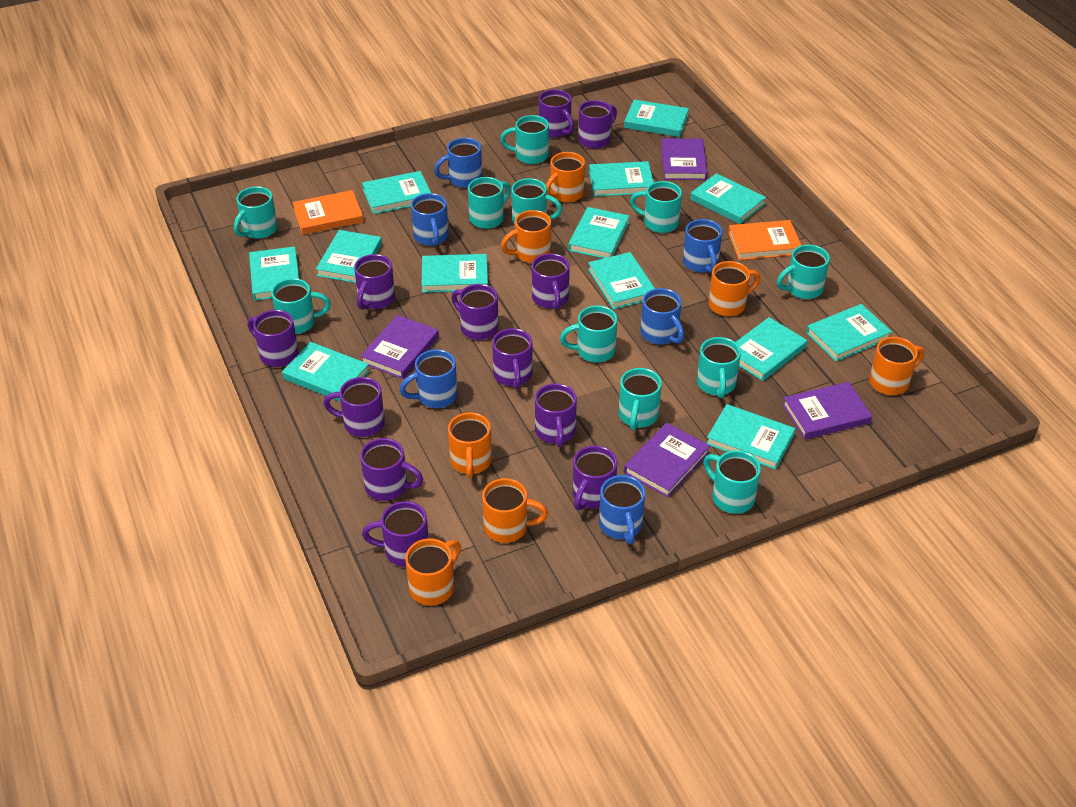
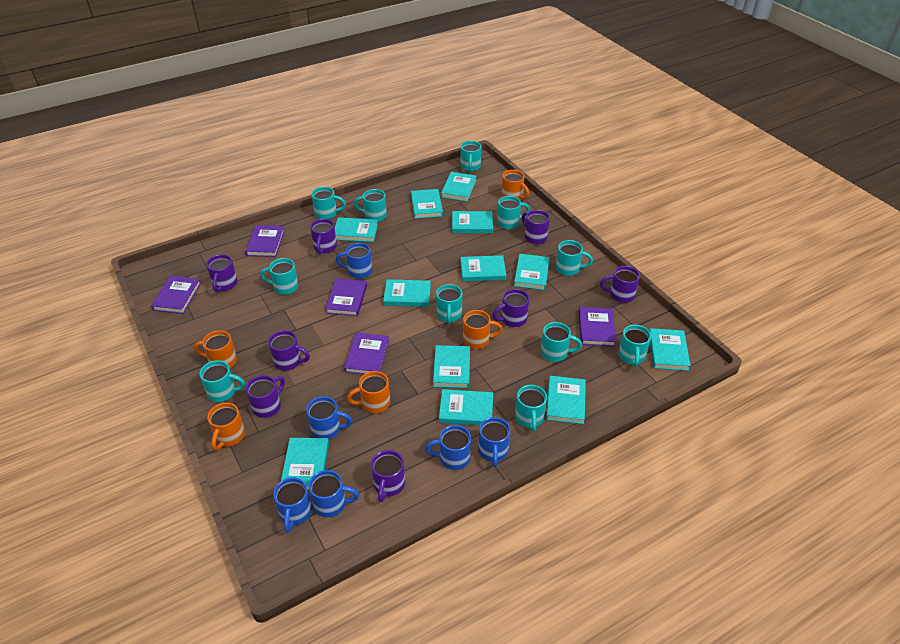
orange book: 2 -> 0
orange mug: 7 -> 5
purple book: 4 -> 5
purple mug: 12 -> 8
turquoise book: 13 -> 12

